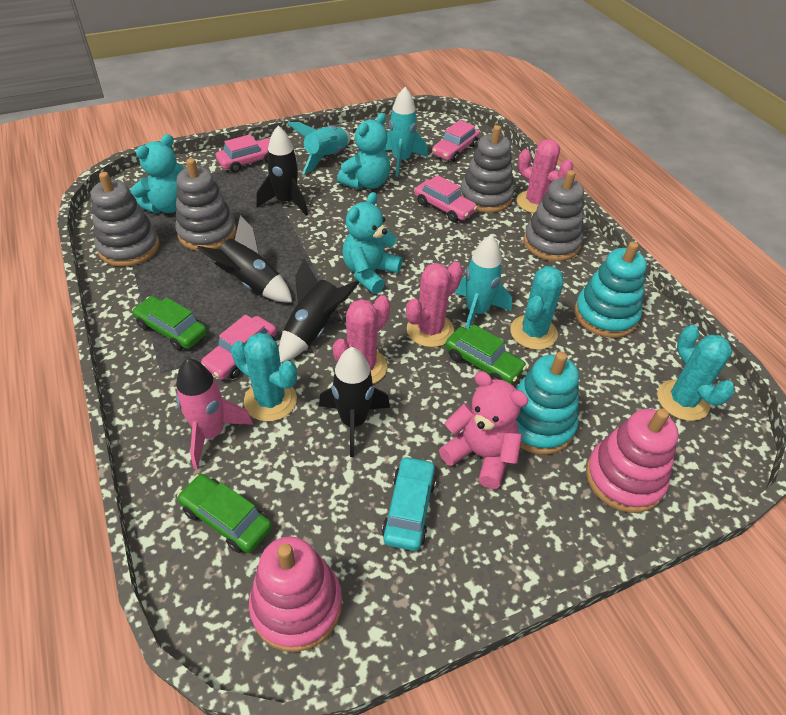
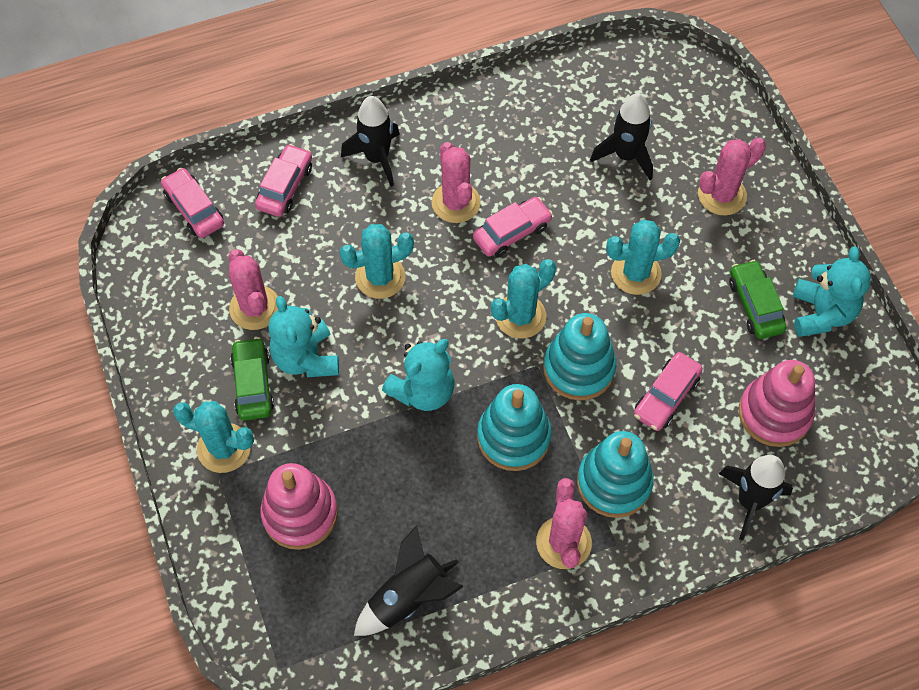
green car: 3 -> 2
grey stacking toy: 4 -> 0
pink cactus: 3 -> 4
pink rocket: 1 -> 0
pink teddy bear: 1 -> 0
turquoise cactus: 3 -> 4
turquoise car: 1 -> 0
turquoise rocket: 3 -> 0
turquoise stacking toy: 2 -> 3

